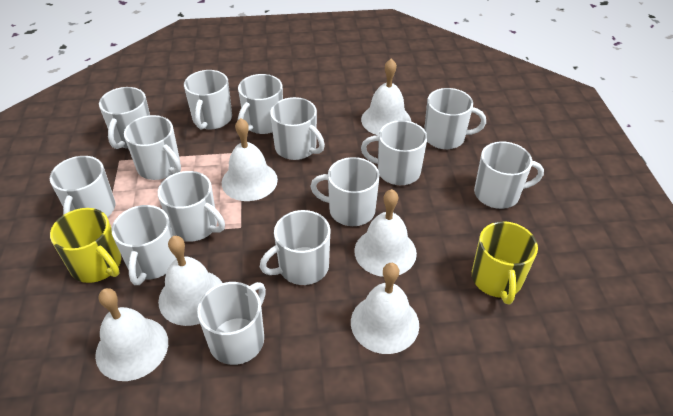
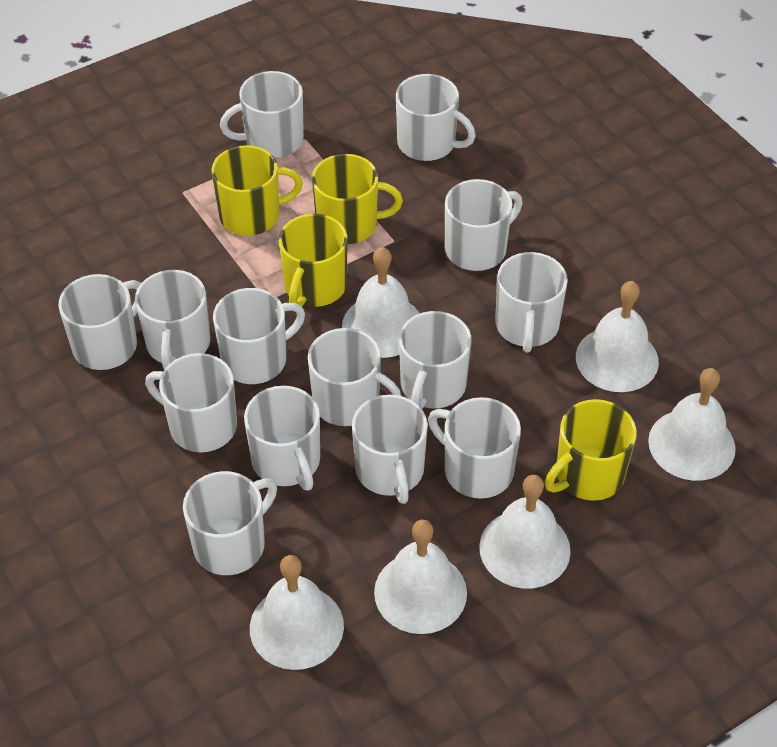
yellow mug: 2 -> 4

